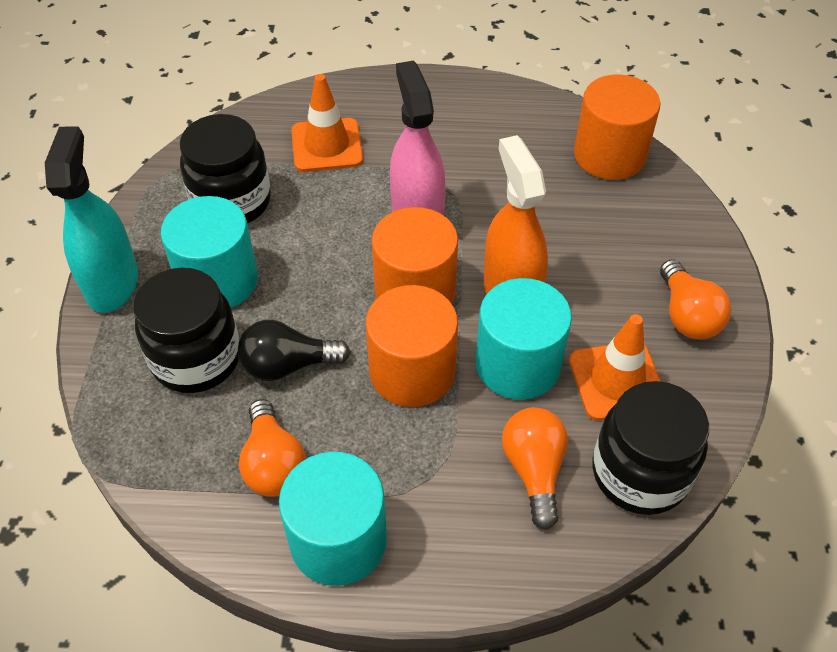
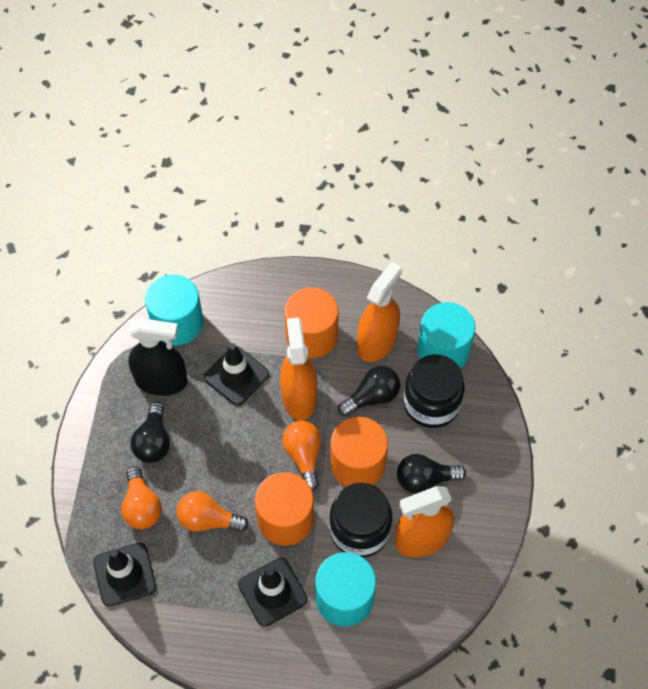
black jar: 3 -> 2
black light bulb: 1 -> 3
black spray bottle: 0 -> 1
black traffic cone: 0 -> 3
orange spray bottle: 1 -> 3
orange traffic cone: 2 -> 0
pink spray bottle: 1 -> 0
turquoise spray bottle: 1 -> 0

